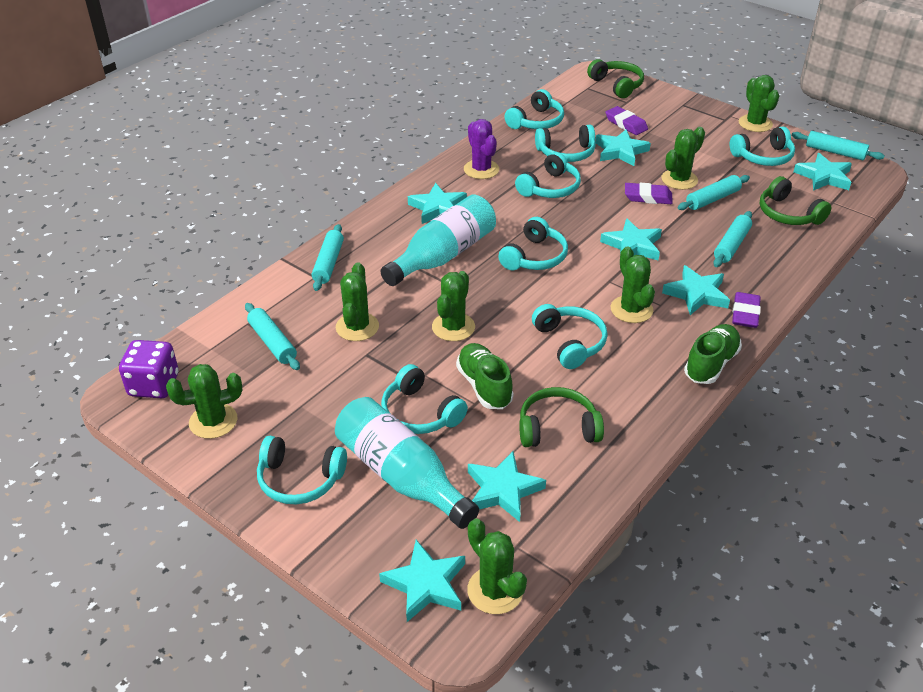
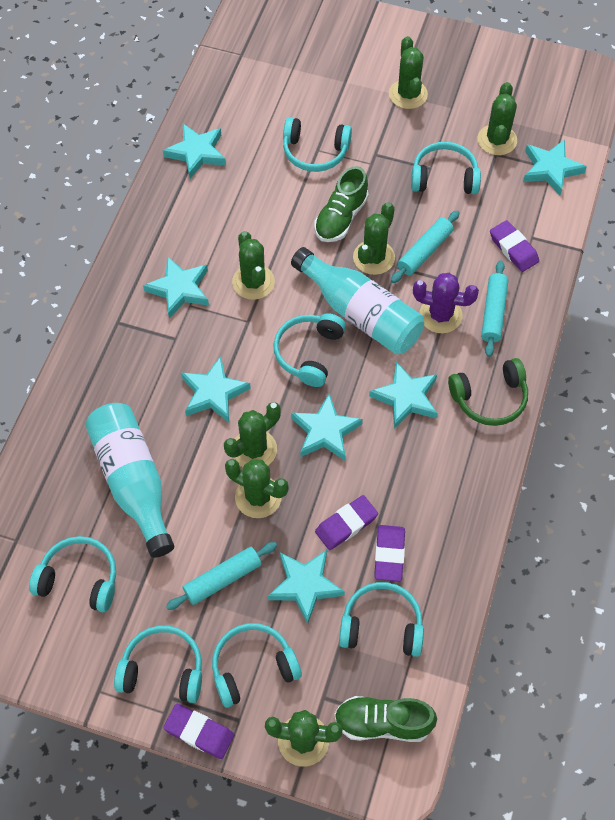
green headphones: 3 -> 1
purple dice: 1 -> 0
purple eraser: 3 -> 4
turquoise headphones: 8 -> 7
turquoise rolling pin: 5 -> 3

